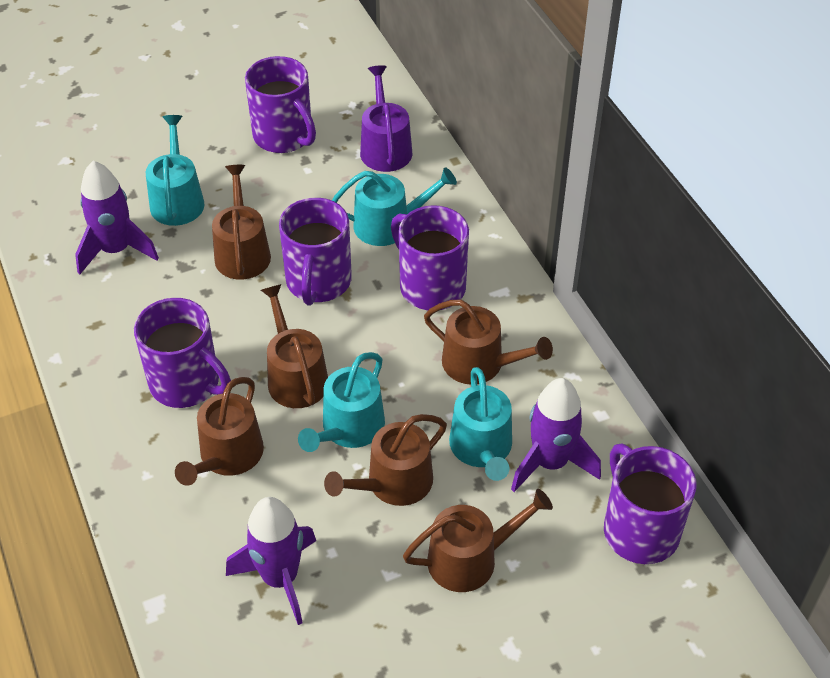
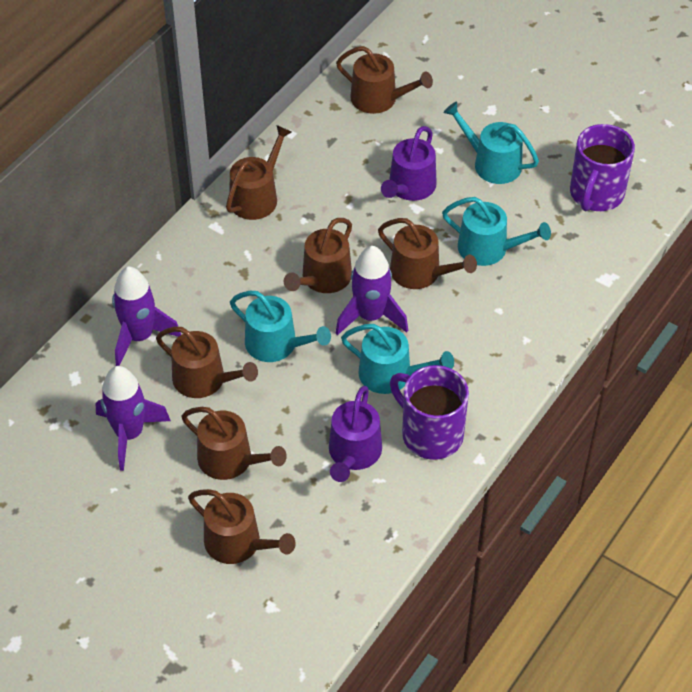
brown watering can: 6 -> 7
purple mug: 5 -> 2
purple watering can: 1 -> 2

